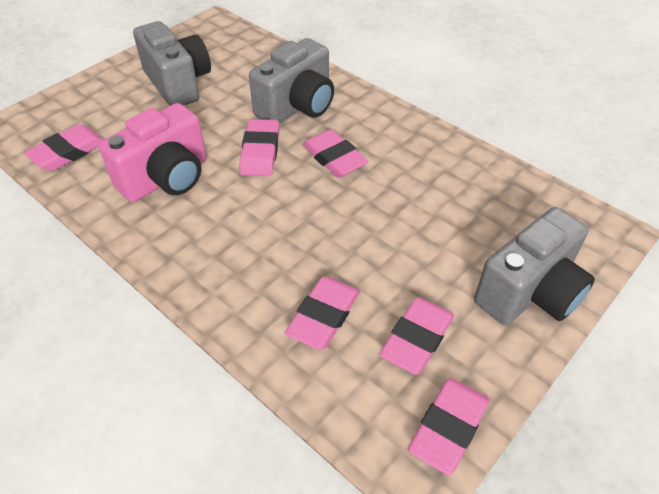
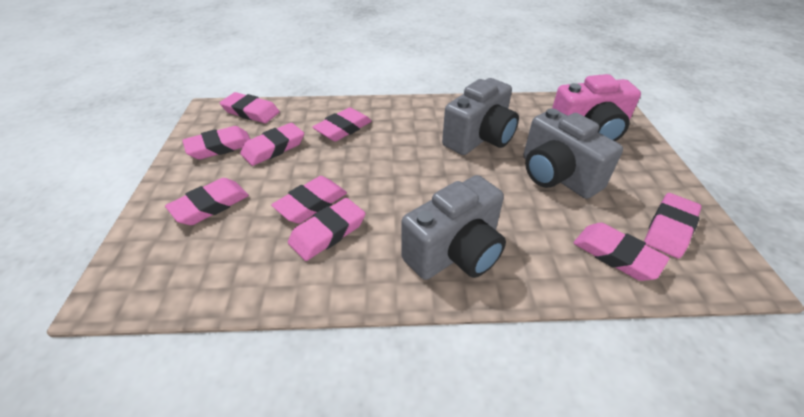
pink eraser: 6 -> 9

